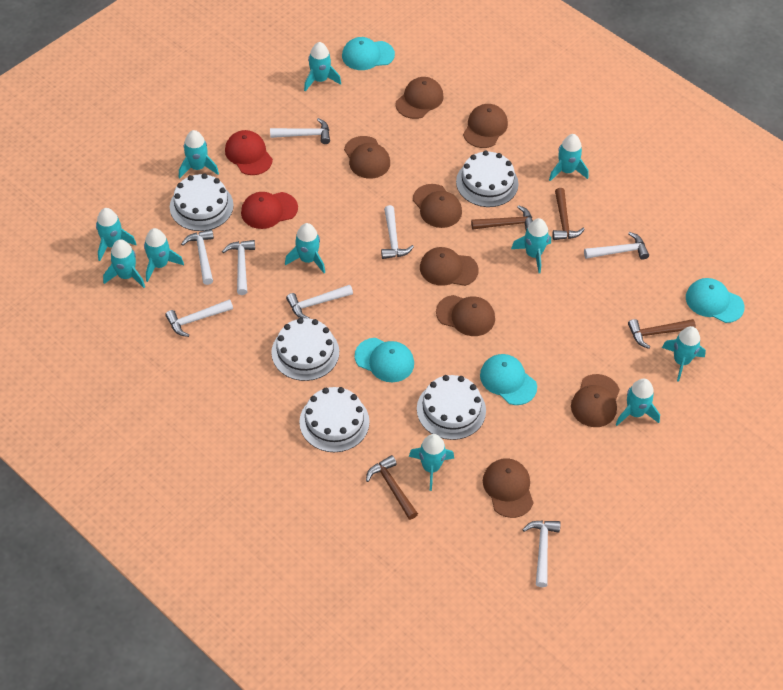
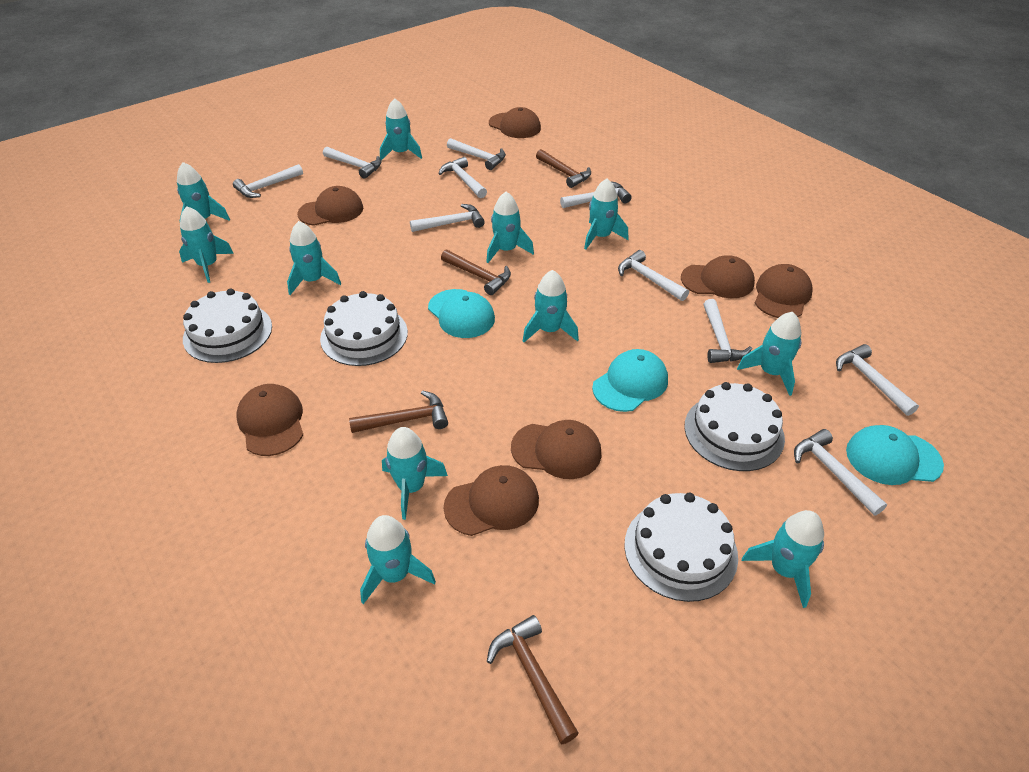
brown cap: 8 -> 7
red cap: 2 -> 0
turquoise cap: 4 -> 3
white cake: 5 -> 4
white hammer: 8 -> 10

